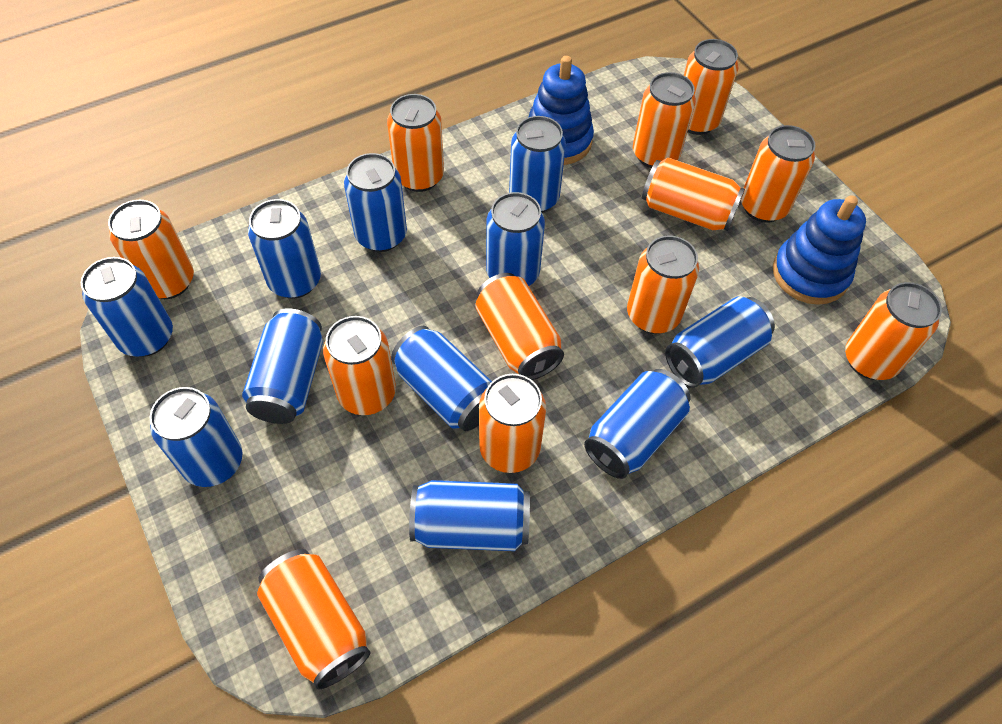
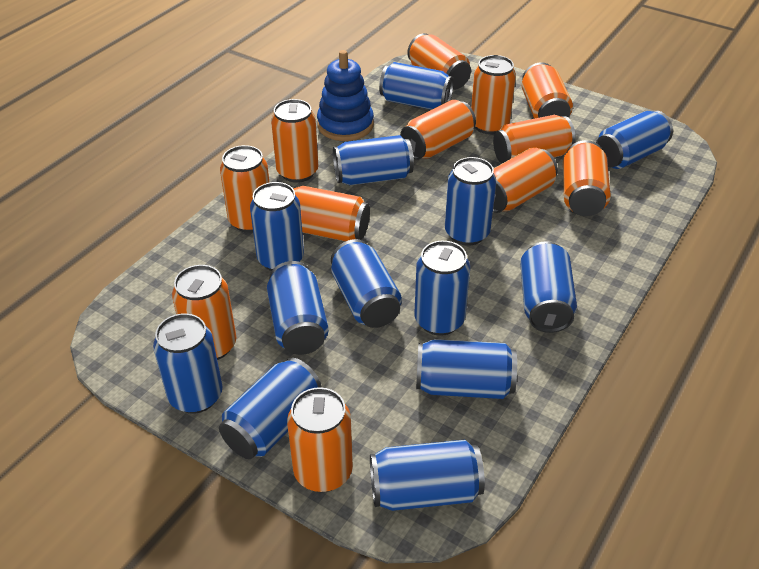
blue can: 11 -> 13
blue stacking toy: 2 -> 1

